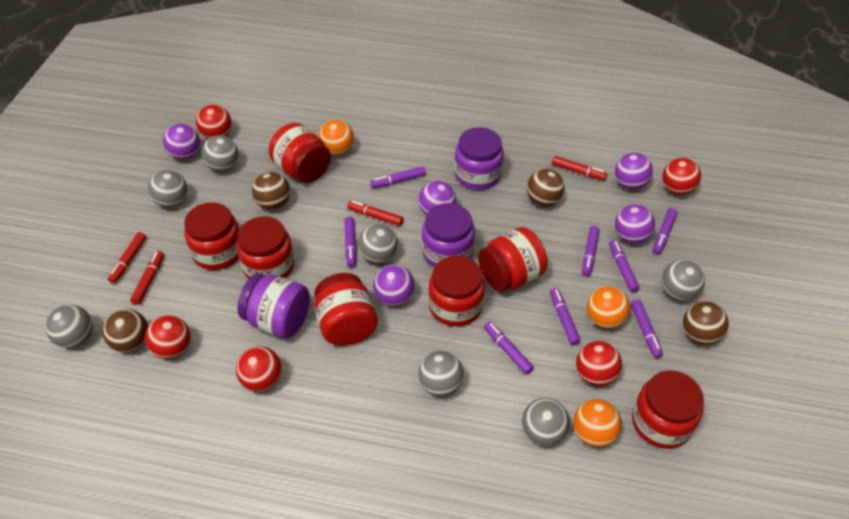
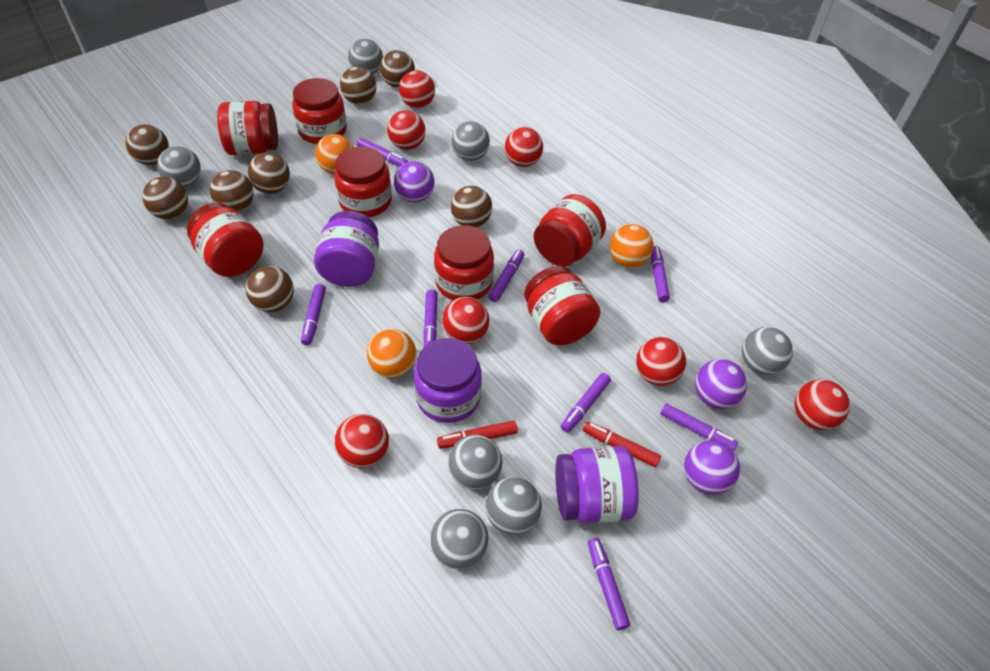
brown ball: 4 -> 8
purple ball: 5 -> 3
red ball: 5 -> 7
red marker: 4 -> 2

